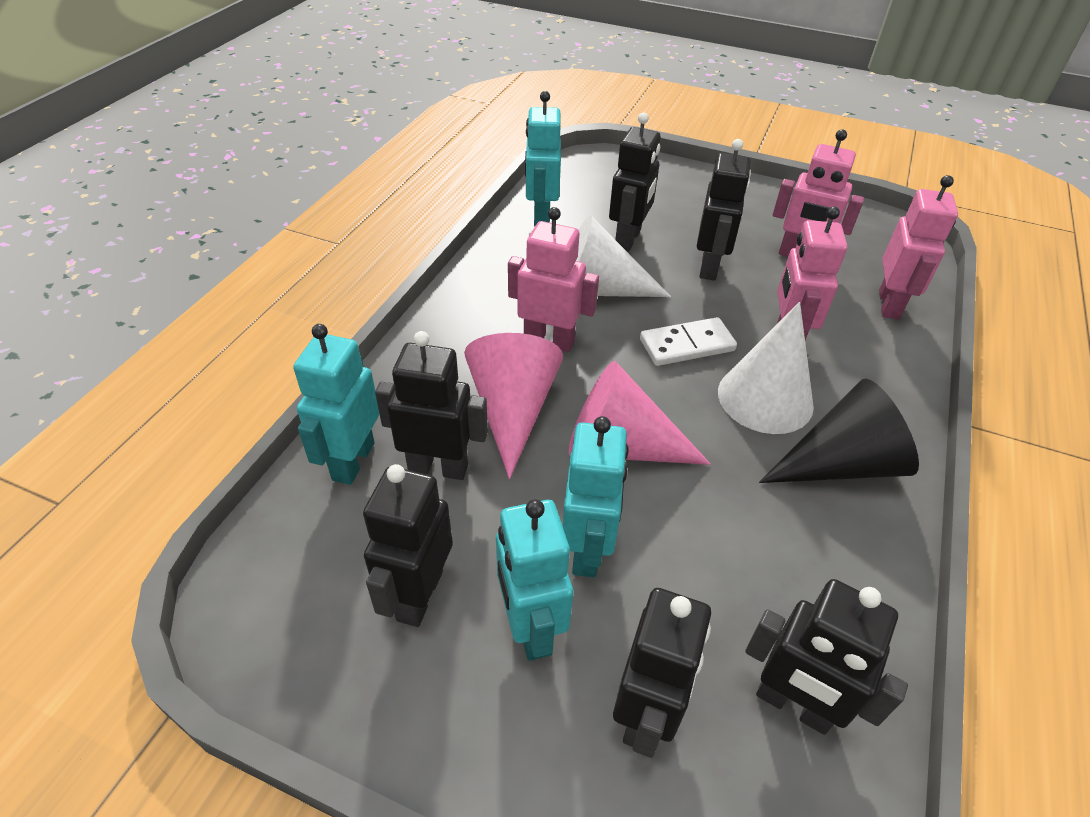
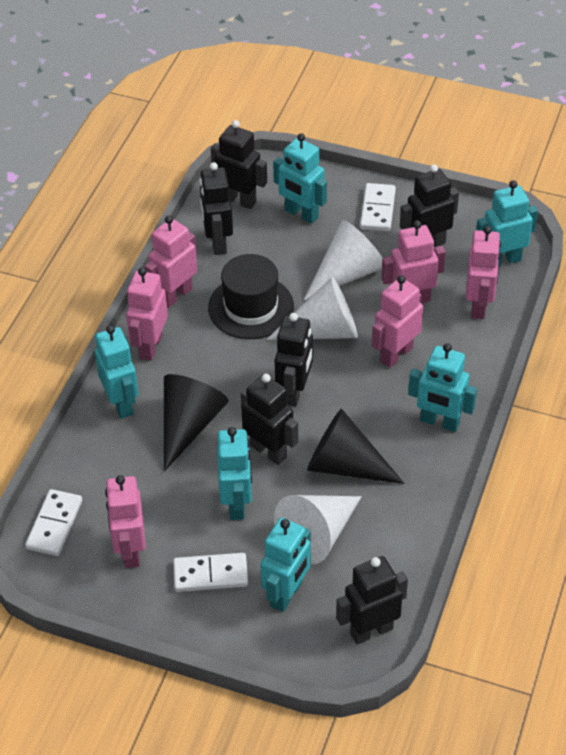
black cone: 1 -> 2
black hat: 0 -> 1
pink cone: 2 -> 0
pink robot: 4 -> 6
turquoise robot: 4 -> 6
white cone: 2 -> 3
white domino: 1 -> 3

